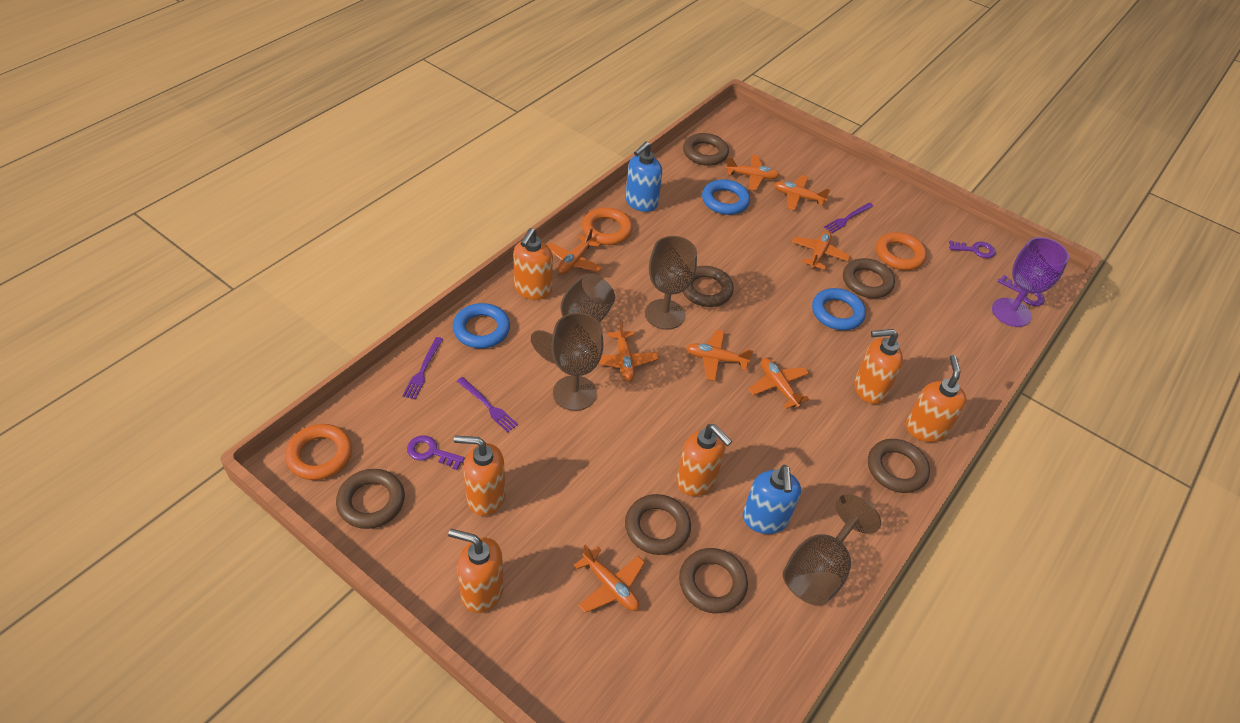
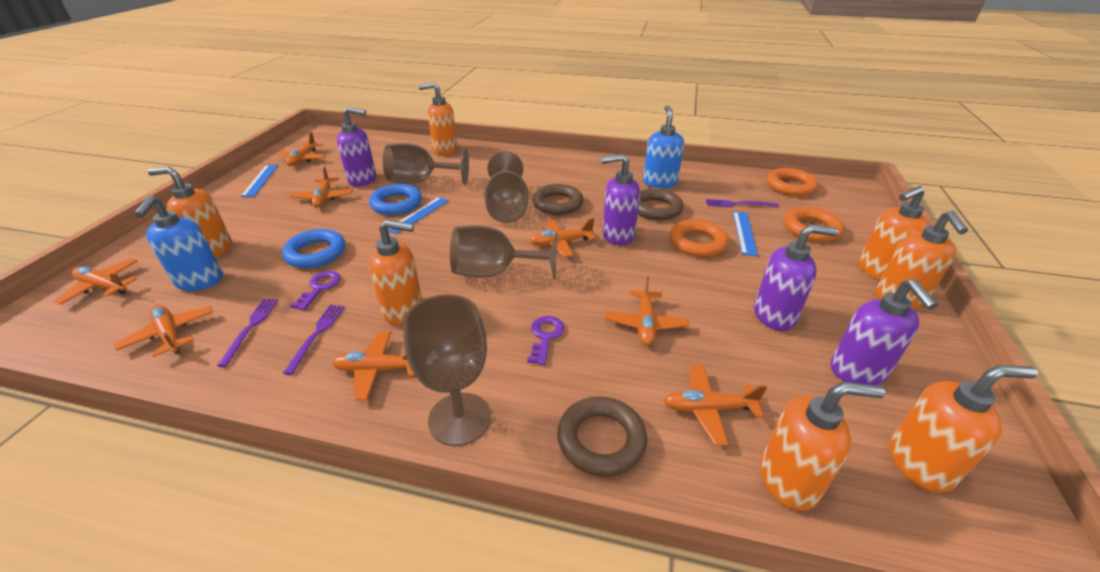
blue ring: 3 -> 2
blue ruler: 0 -> 3
brown ring: 7 -> 3
orange soap dispenser: 6 -> 7
purple goblet: 1 -> 0
purple key: 3 -> 2
purple soap dispenser: 0 -> 4

